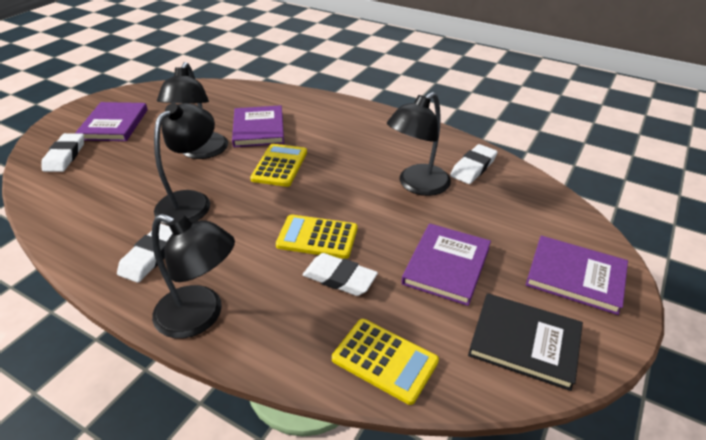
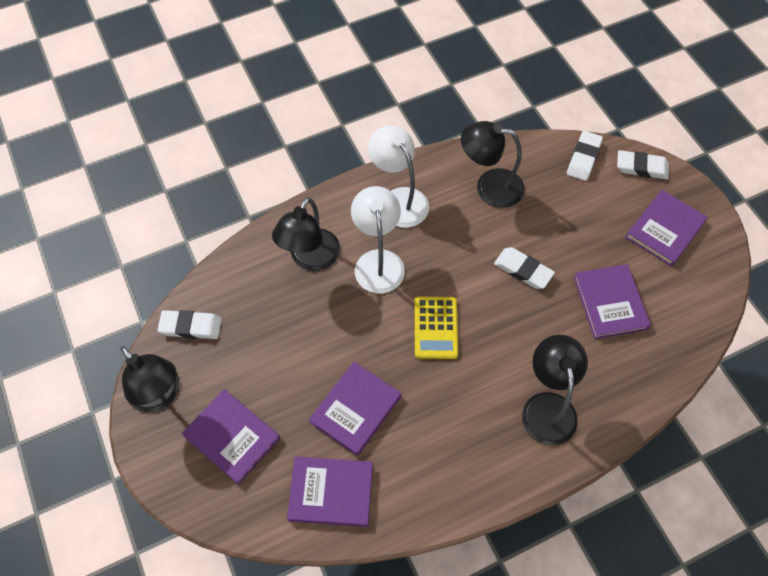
black book: 1 -> 0
purple book: 4 -> 5
white lamp: 0 -> 2
yellow calculator: 3 -> 1

